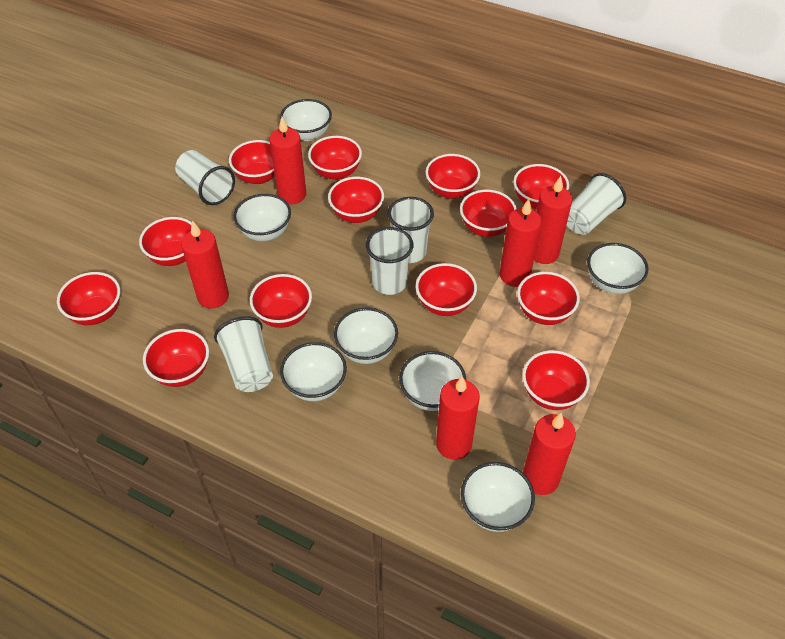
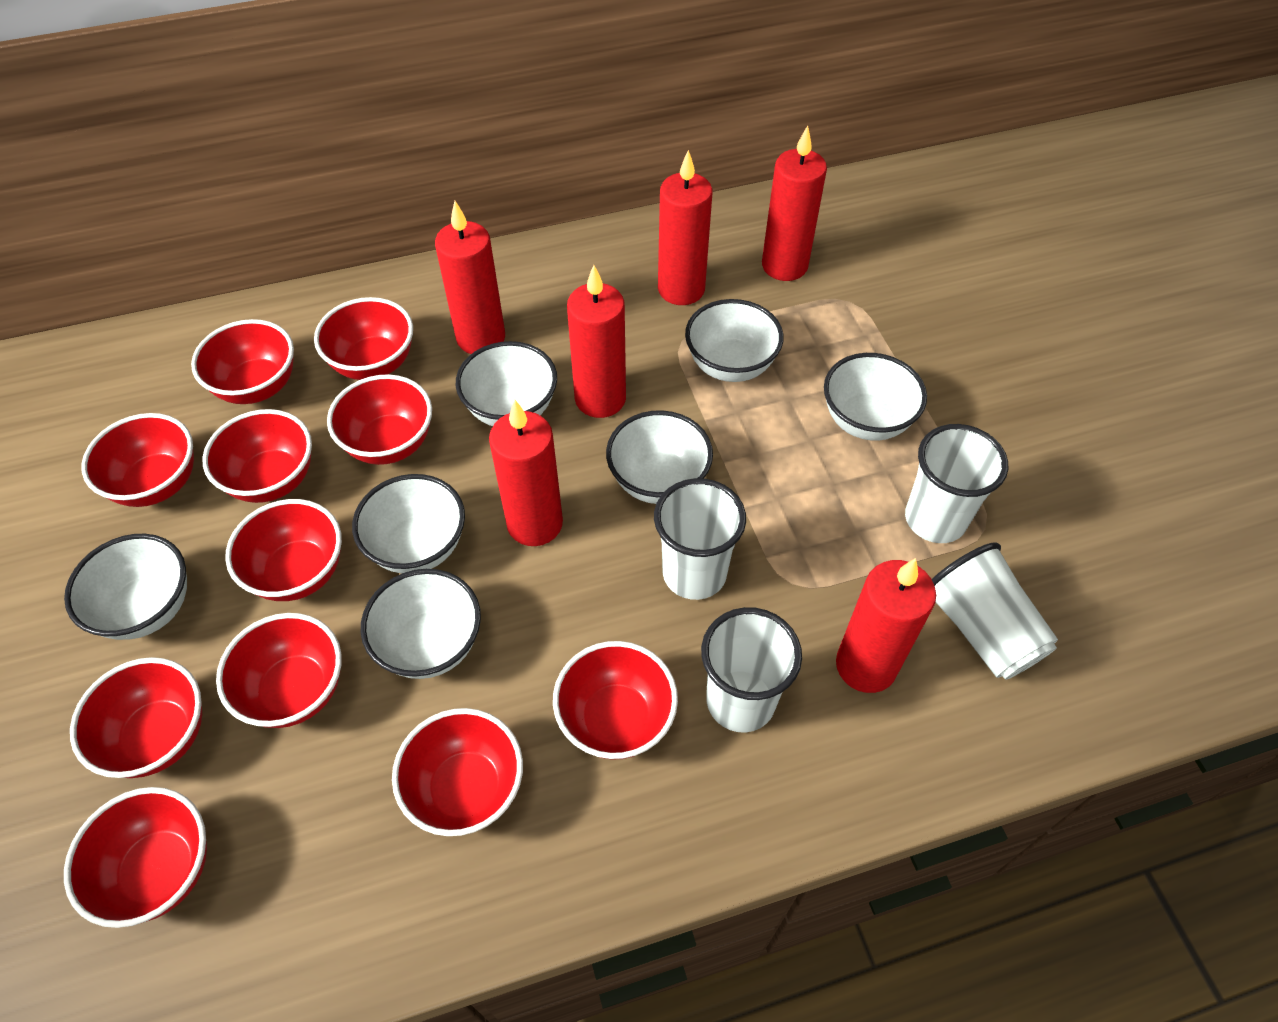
red bowl: 13 -> 11
white cup: 5 -> 4

